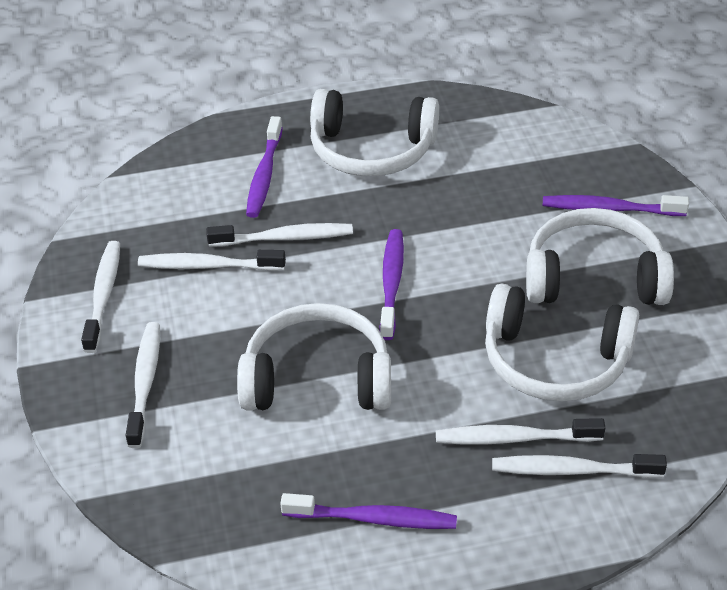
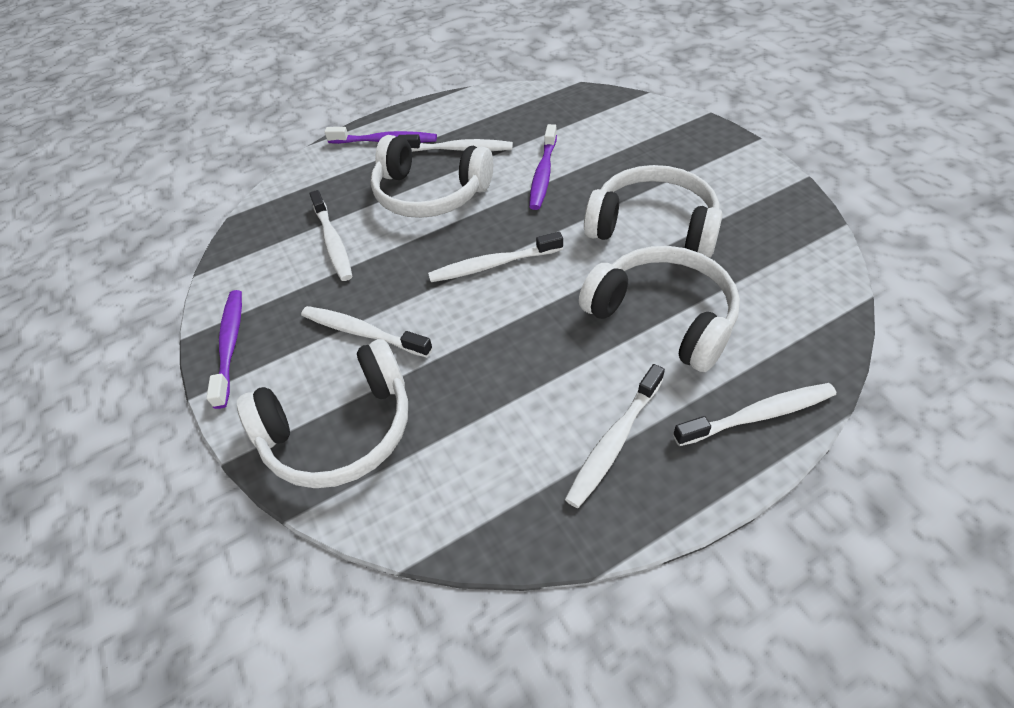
purple toothbrush: 4 -> 3

